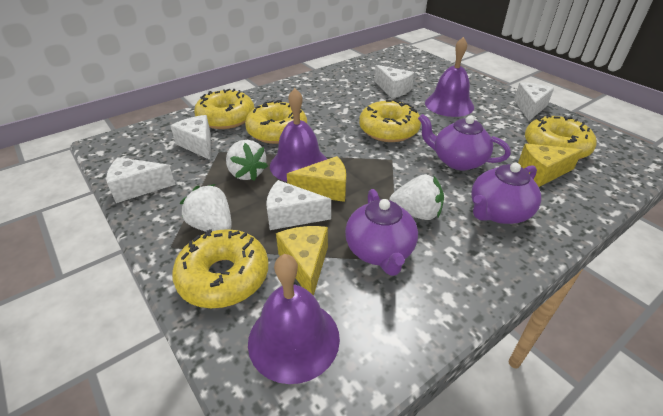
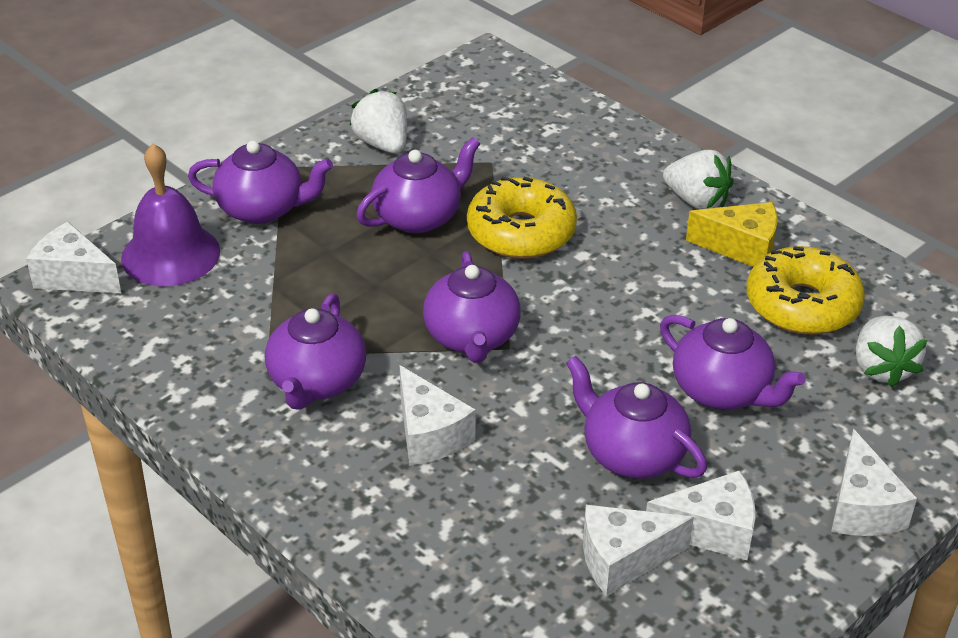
purple bell: 3 -> 1
purple teapot: 3 -> 6
yellow cheese: 3 -> 1
yellow donut: 5 -> 2

